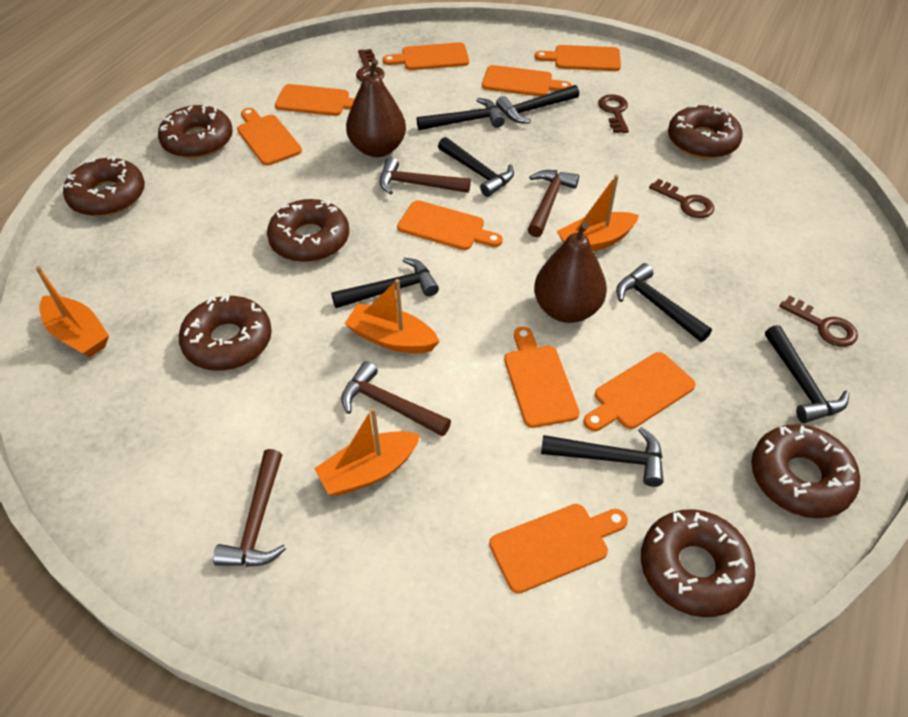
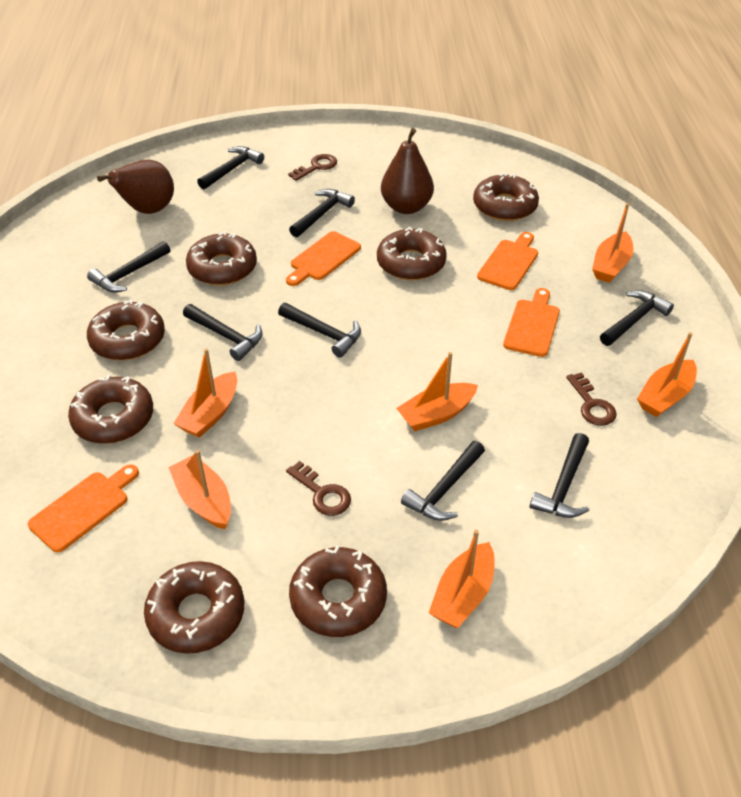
black hammer: 7 -> 8
brown hammer: 4 -> 0
brown key: 4 -> 3
orange boat: 4 -> 6
orange cutting board: 9 -> 4

